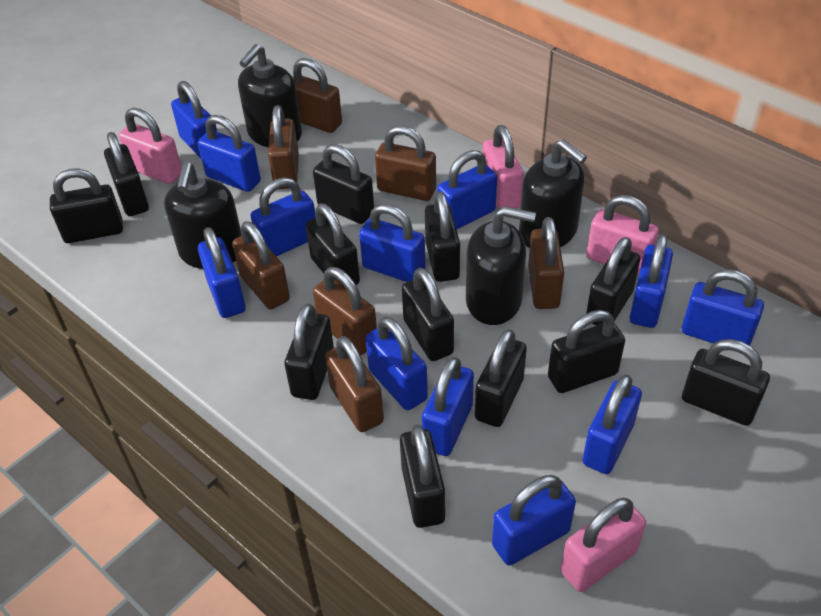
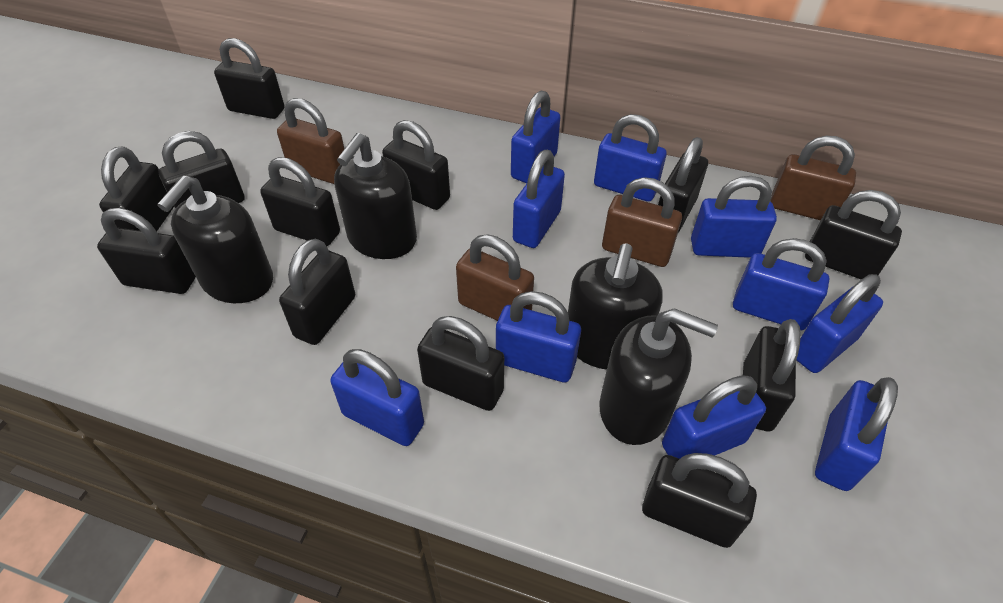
blue padlock: 12 -> 10
brown padlock: 7 -> 4
pink padlock: 4 -> 0

